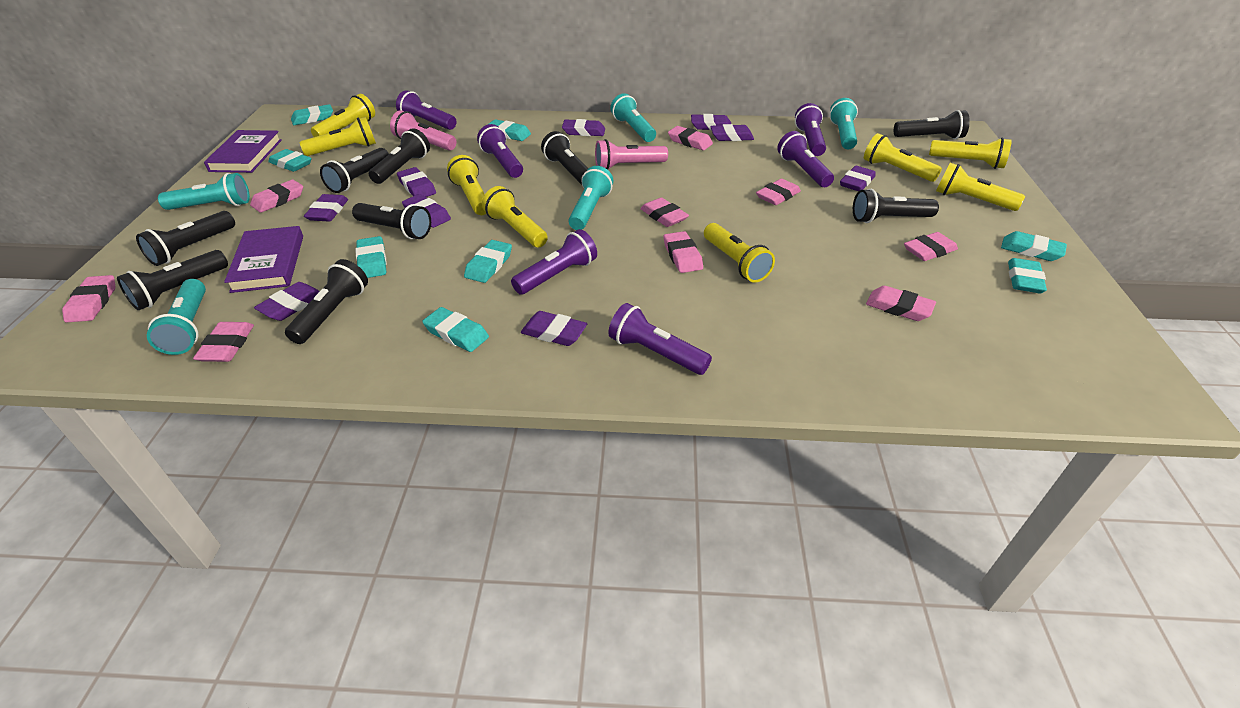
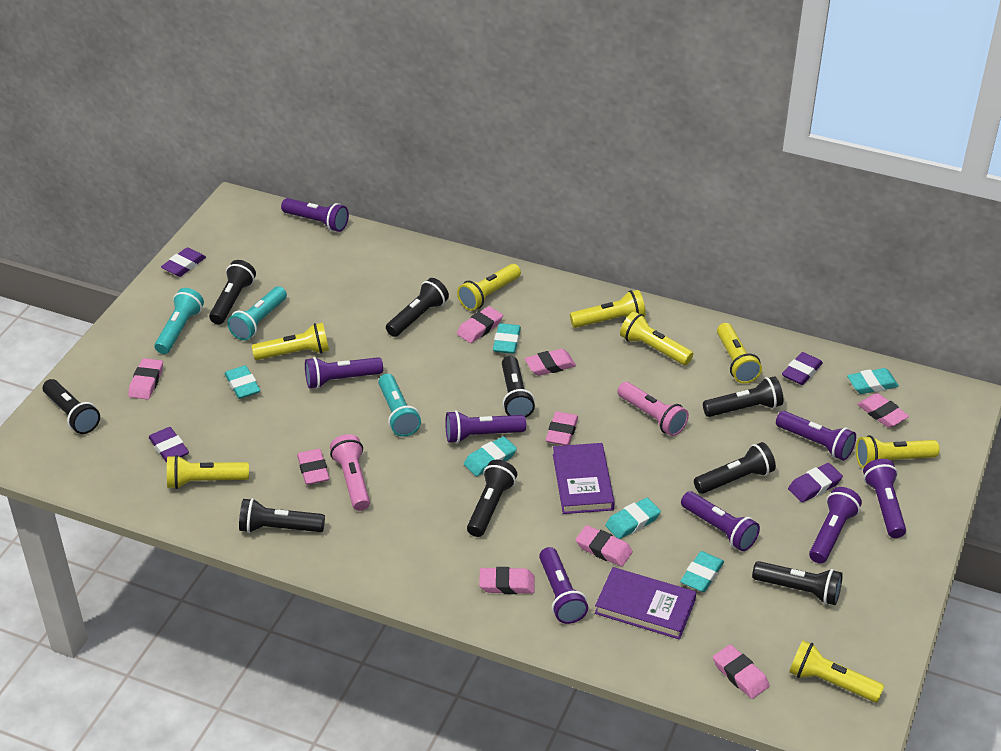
purple eraser: 9 -> 4
purple flashlight: 6 -> 8
turquoise eraser: 8 -> 6
turquoise flashlight: 5 -> 3

